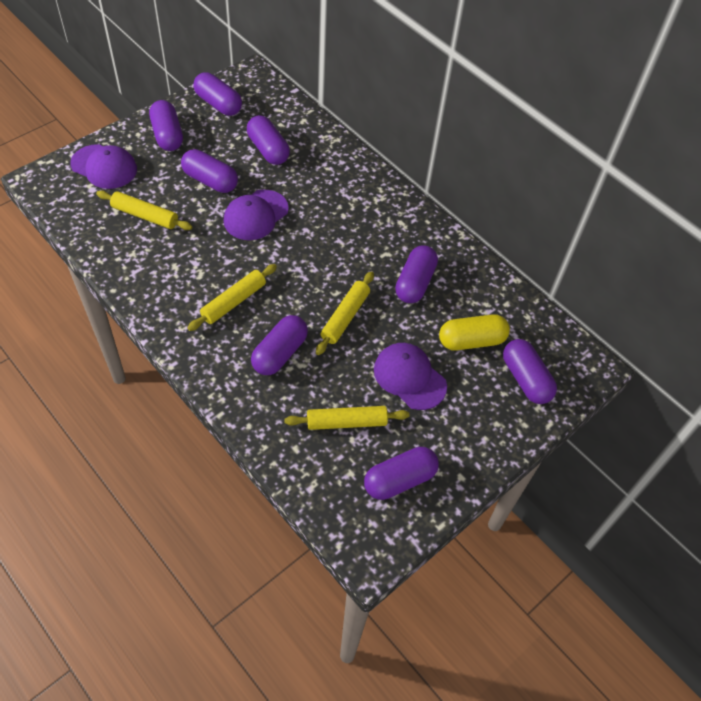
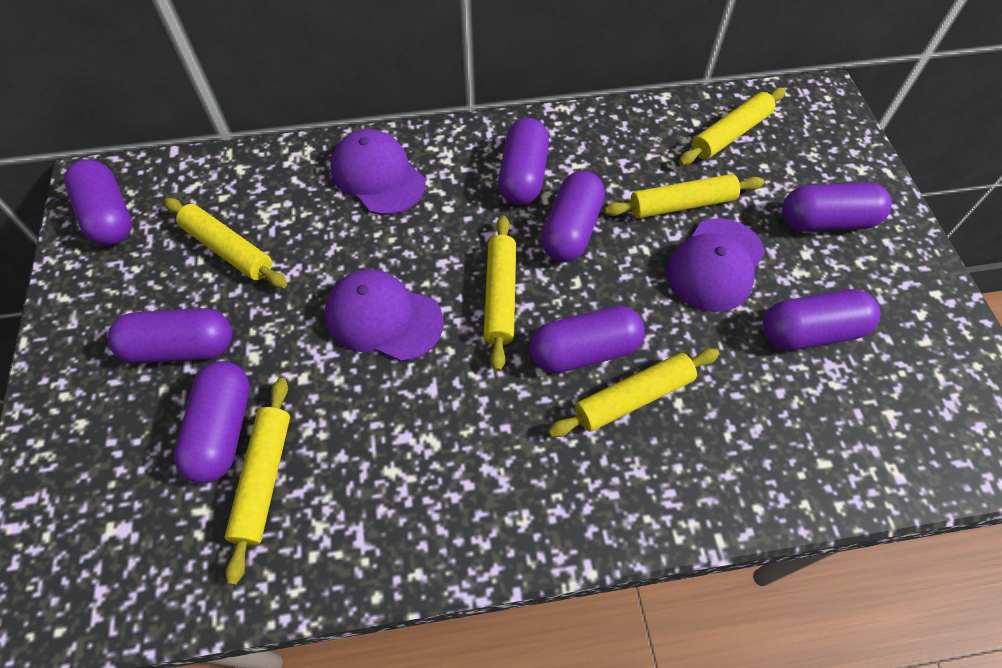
yellow capsule: 1 -> 0
yellow rolling pin: 4 -> 6

